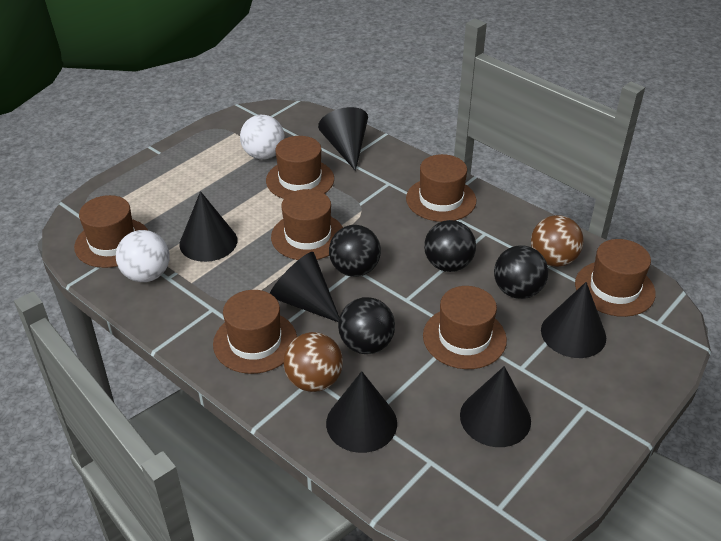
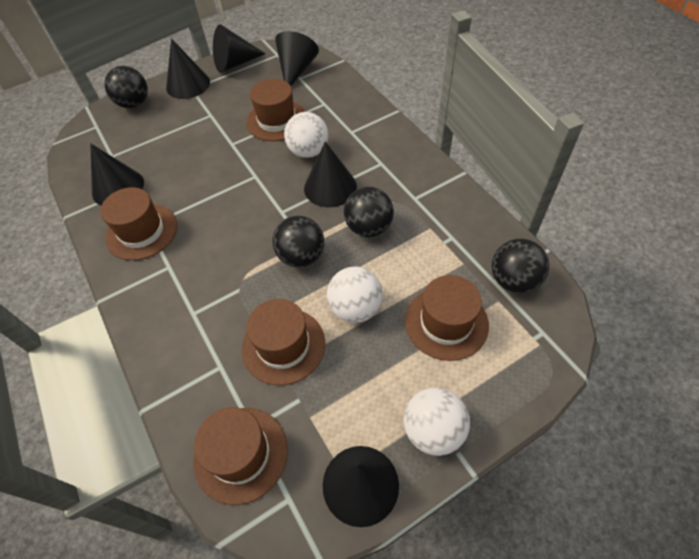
brown ball: 2 -> 0
brown hat: 7 -> 5
white ball: 2 -> 3

